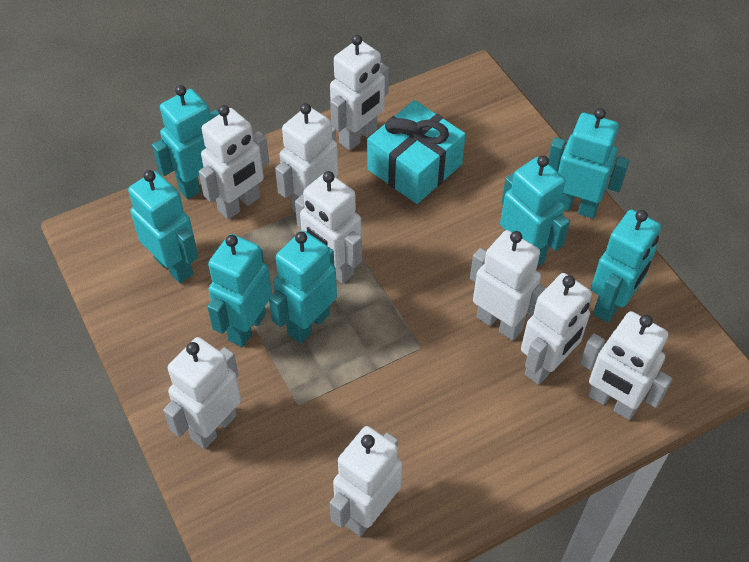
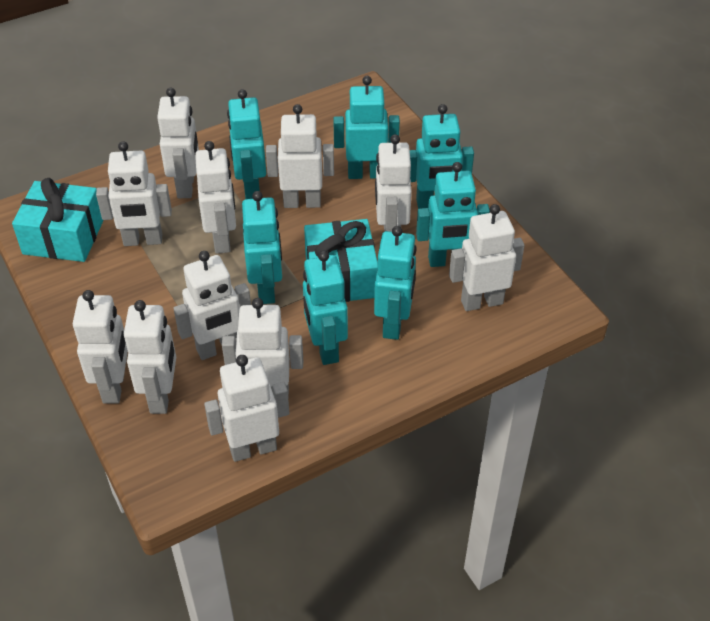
turquoise gift: 1 -> 2
white robot: 9 -> 11

